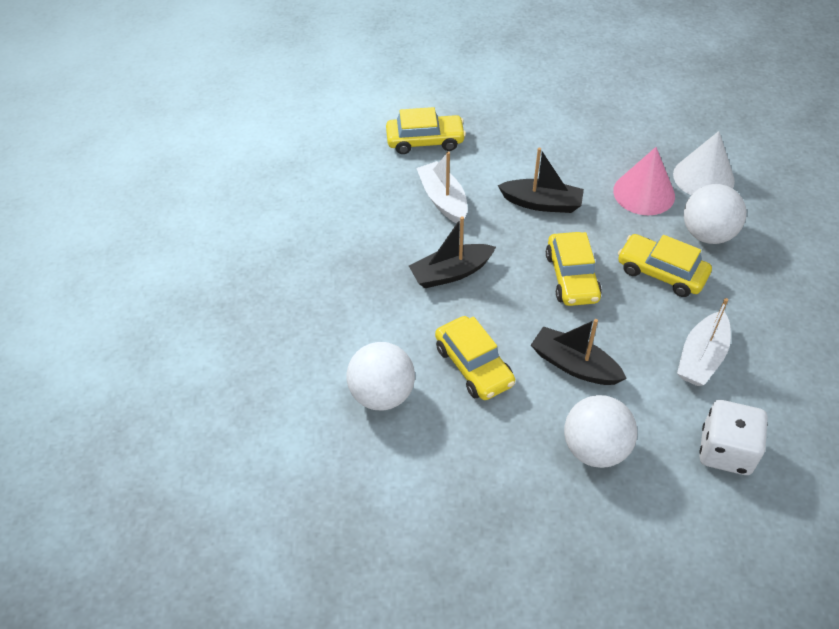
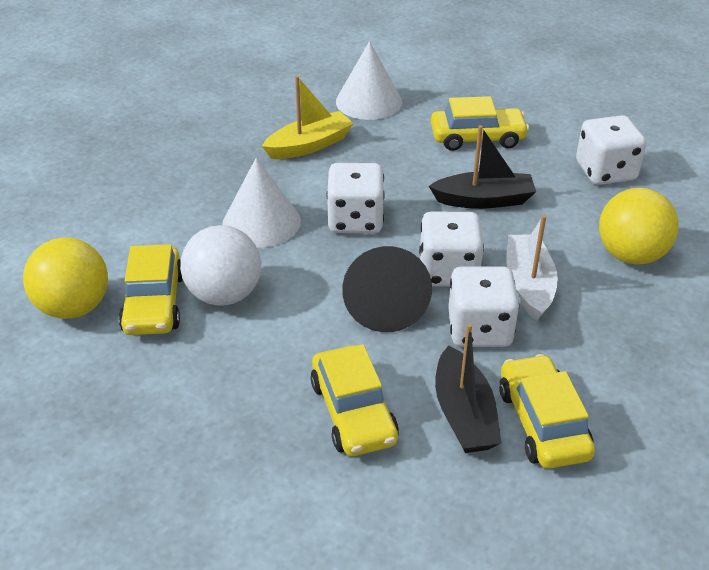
black boat: 3 -> 2
black cone: 0 -> 1
pink cone: 1 -> 0
white ball: 3 -> 1
white boat: 2 -> 1
white cone: 1 -> 2
white dice: 1 -> 4
yellow ball: 0 -> 2
yellow boat: 0 -> 1

